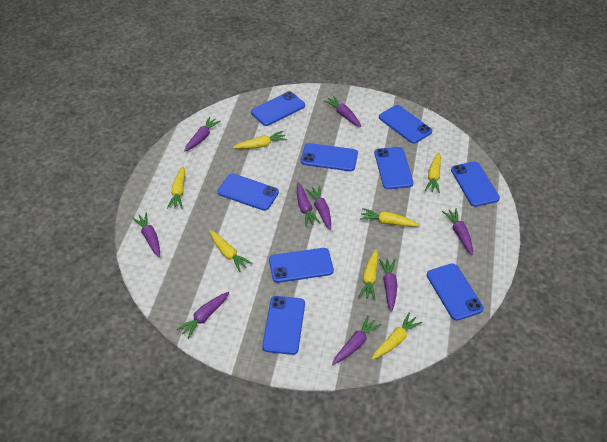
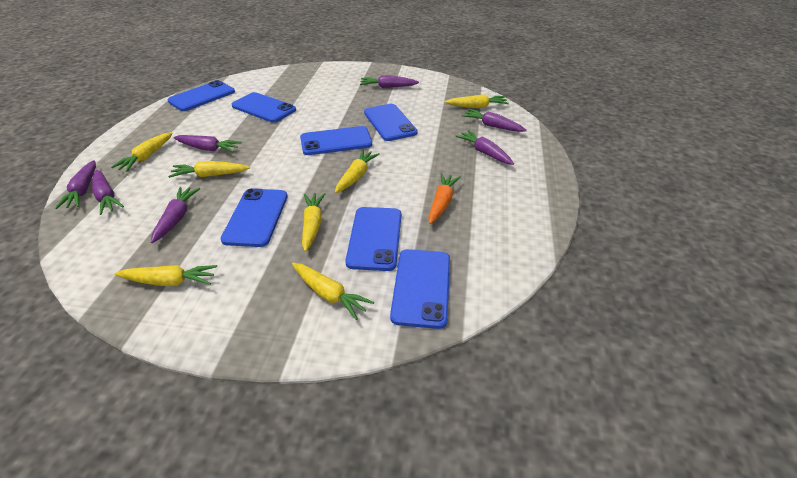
blue phone: 9 -> 7
orange carrot: 0 -> 1
purple carrot: 9 -> 7

